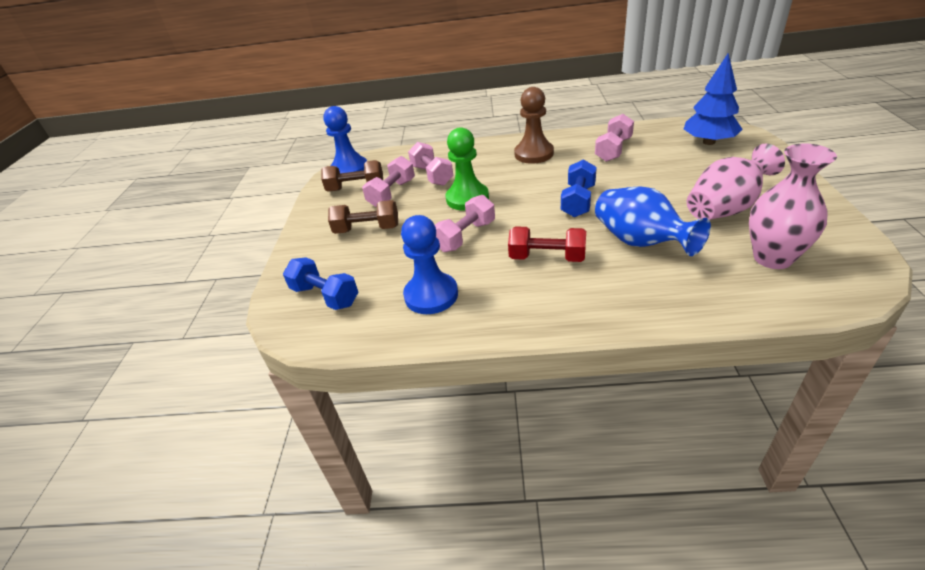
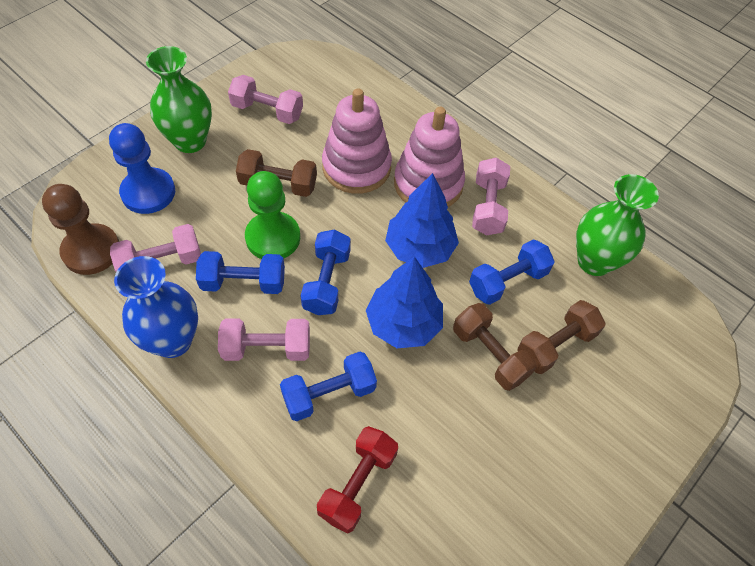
blue dumbbell: 2 -> 4
blue pawn: 2 -> 1
blue tree: 1 -> 2
brown dumbbell: 2 -> 3
green vase: 0 -> 2
pink stacking toy: 0 -> 2
pink vase: 2 -> 0

